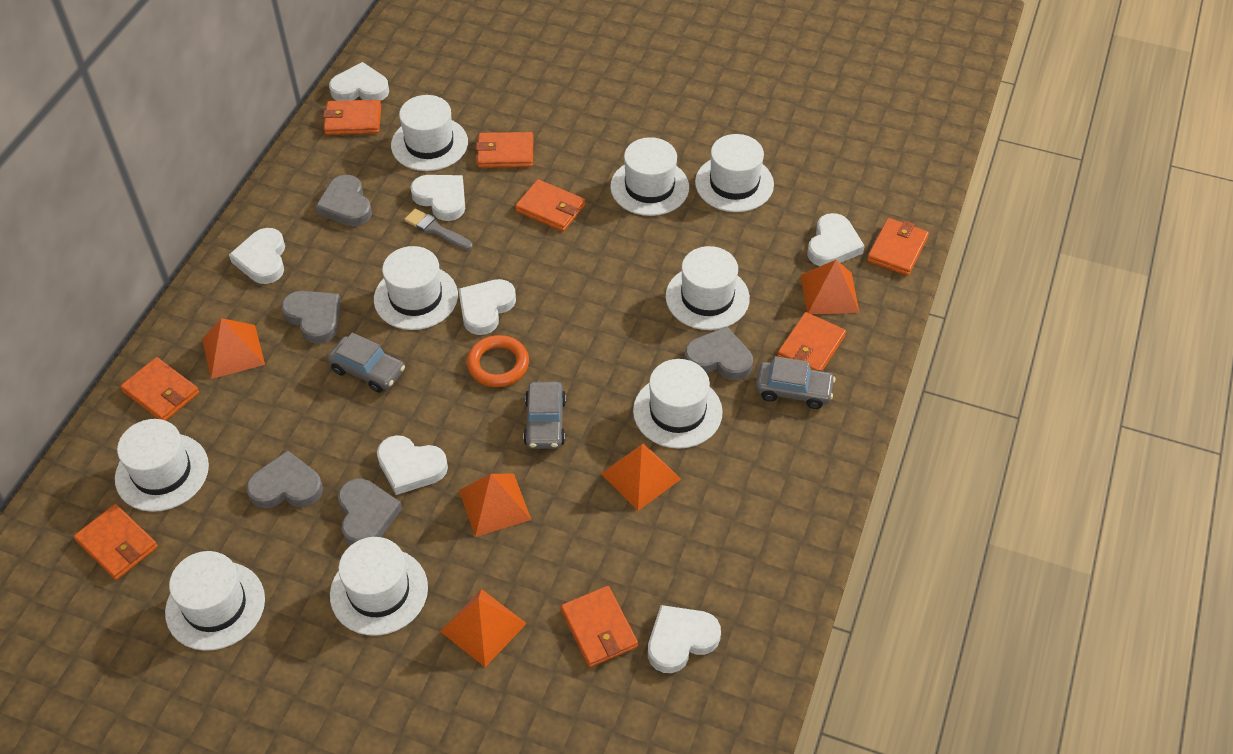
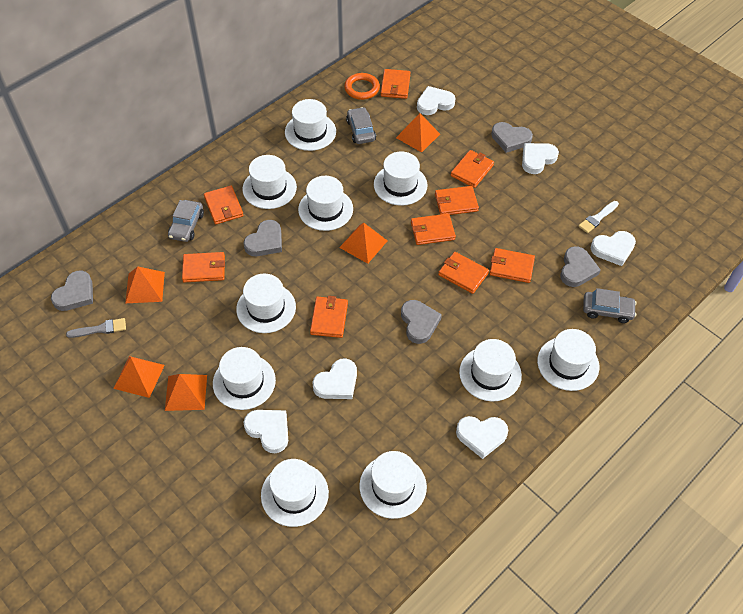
orange wallet: 8 -> 9
white brush: 0 -> 1
white hat: 9 -> 10
white heart: 7 -> 6

